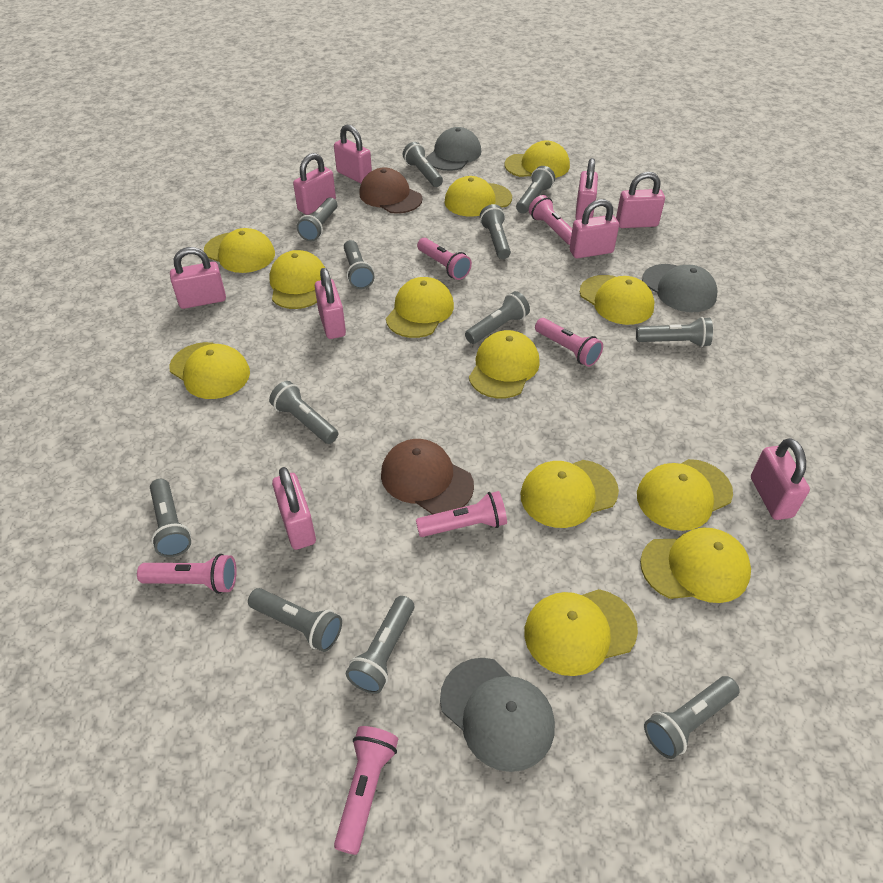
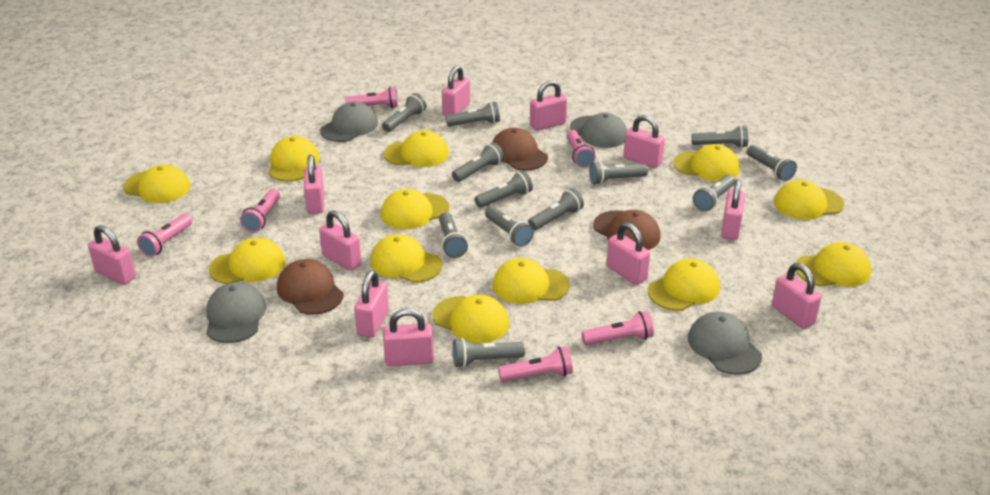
brown cap: 2 -> 3
grey cap: 3 -> 4
pink padlock: 9 -> 11

